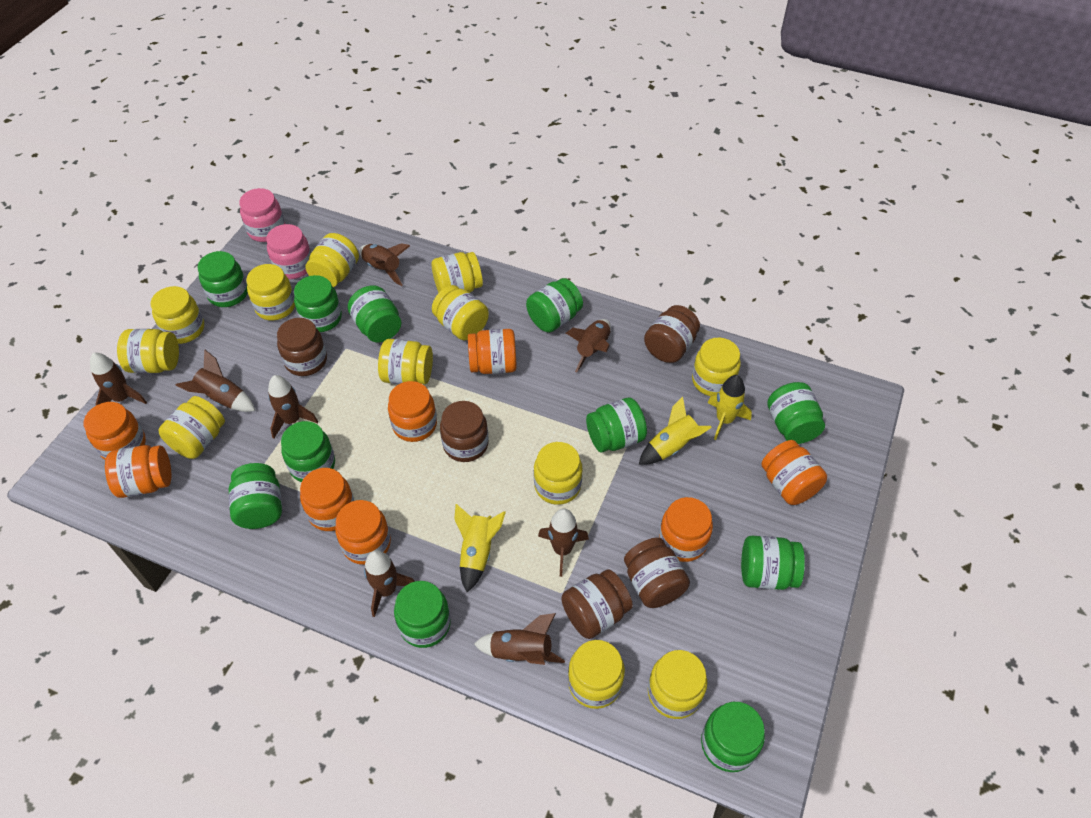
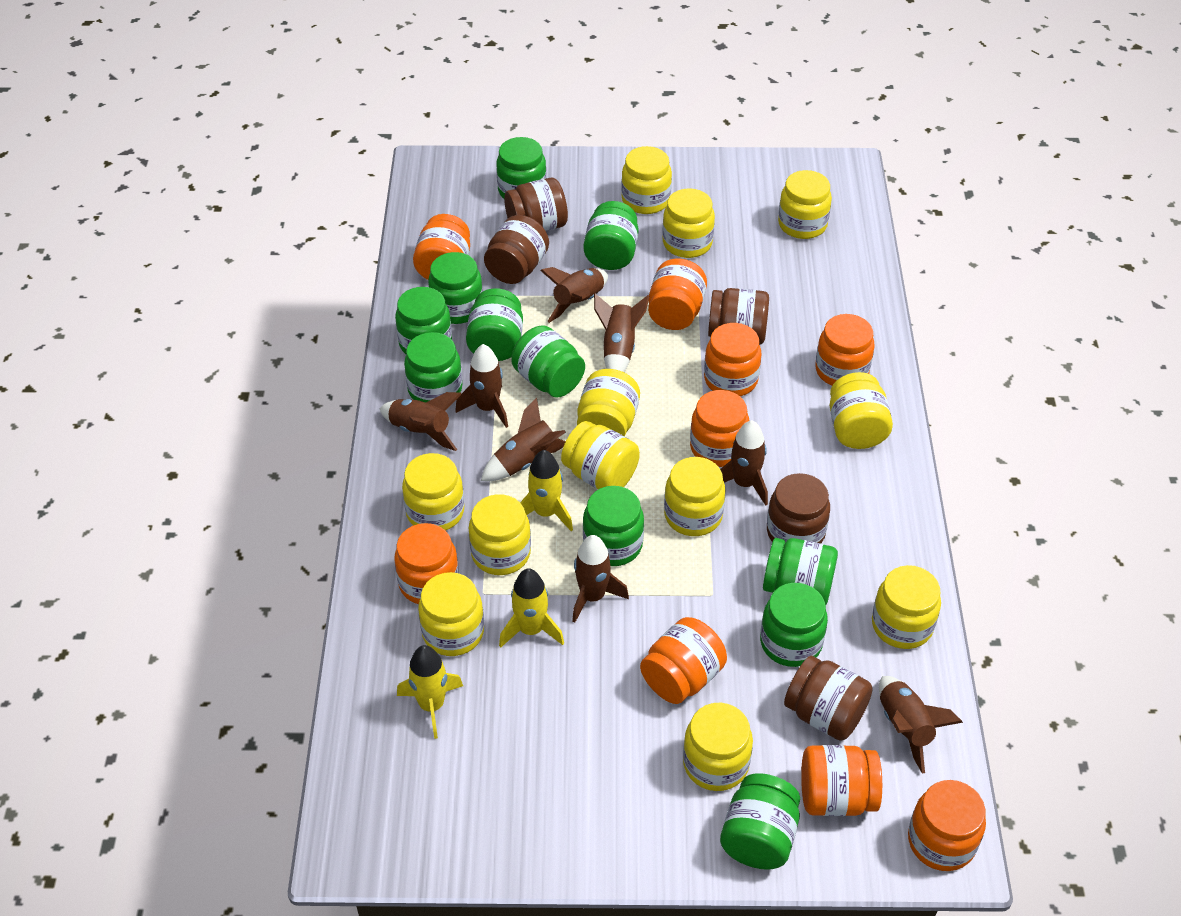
orange jar: 8 -> 9
pink jar: 2 -> 0

